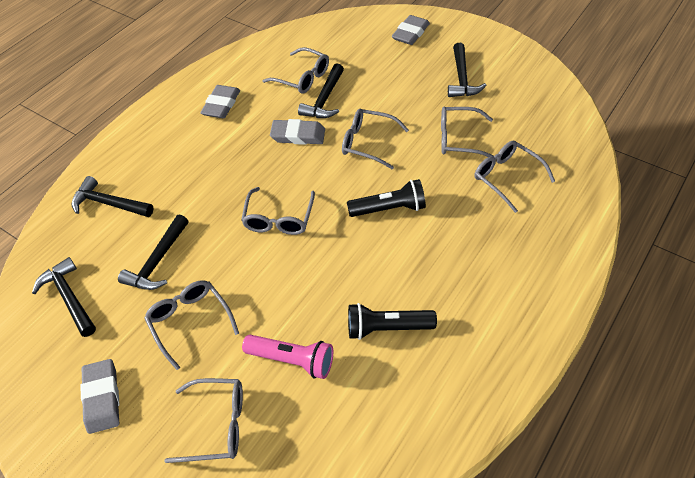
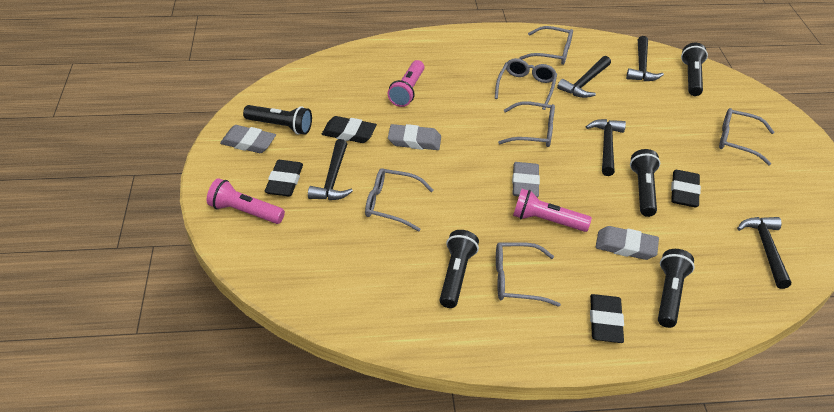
black eraser: 0 -> 4
black flashlight: 2 -> 5
grey glasses: 7 -> 6
pink flashlight: 1 -> 3

